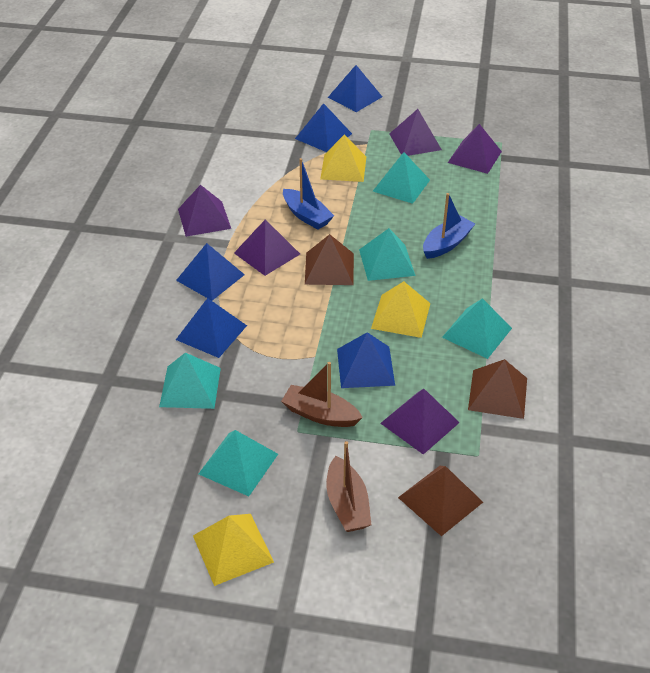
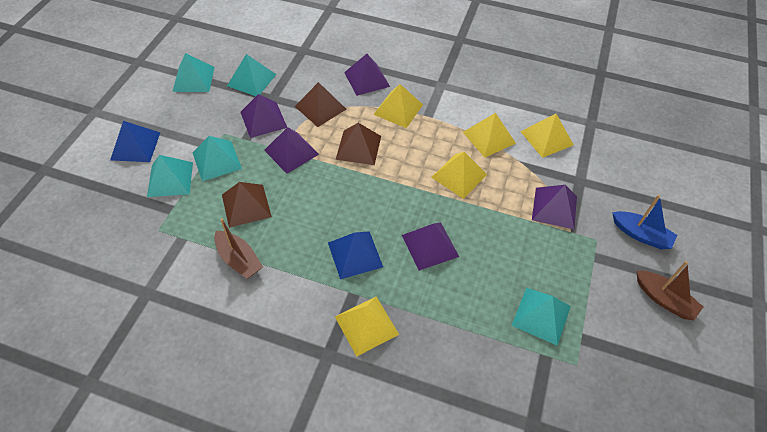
blue boat: 2 -> 1
blue pyramid: 5 -> 2
yellow pyramid: 3 -> 5

